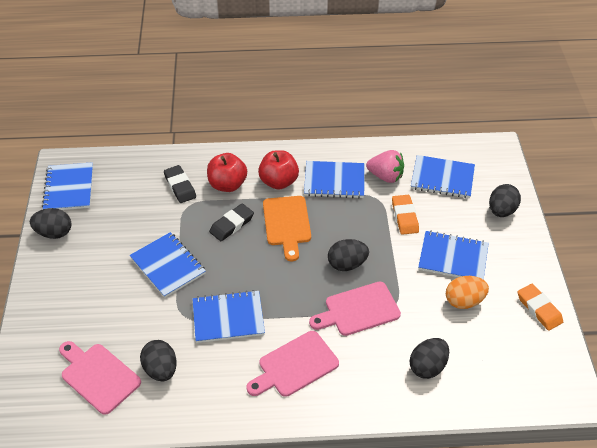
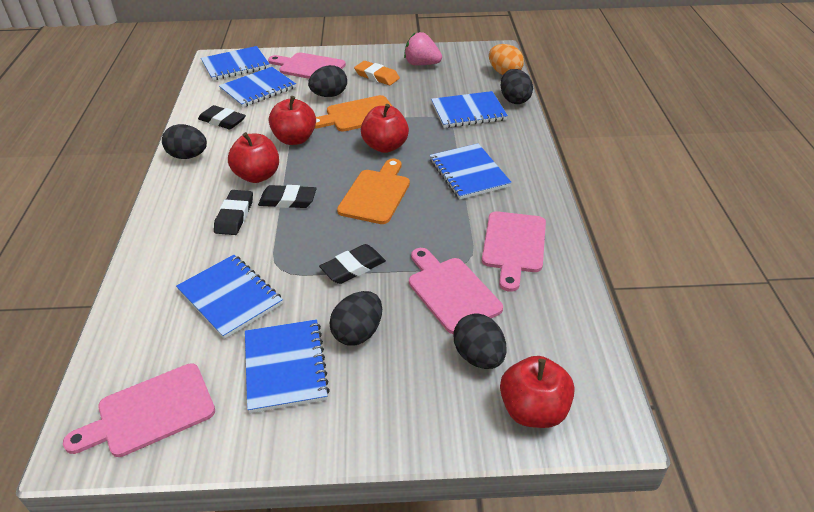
black eraser: 2 -> 4
orange cutting board: 1 -> 2
orange eraser: 2 -> 1
pink cutting board: 3 -> 4
red apple: 2 -> 4

